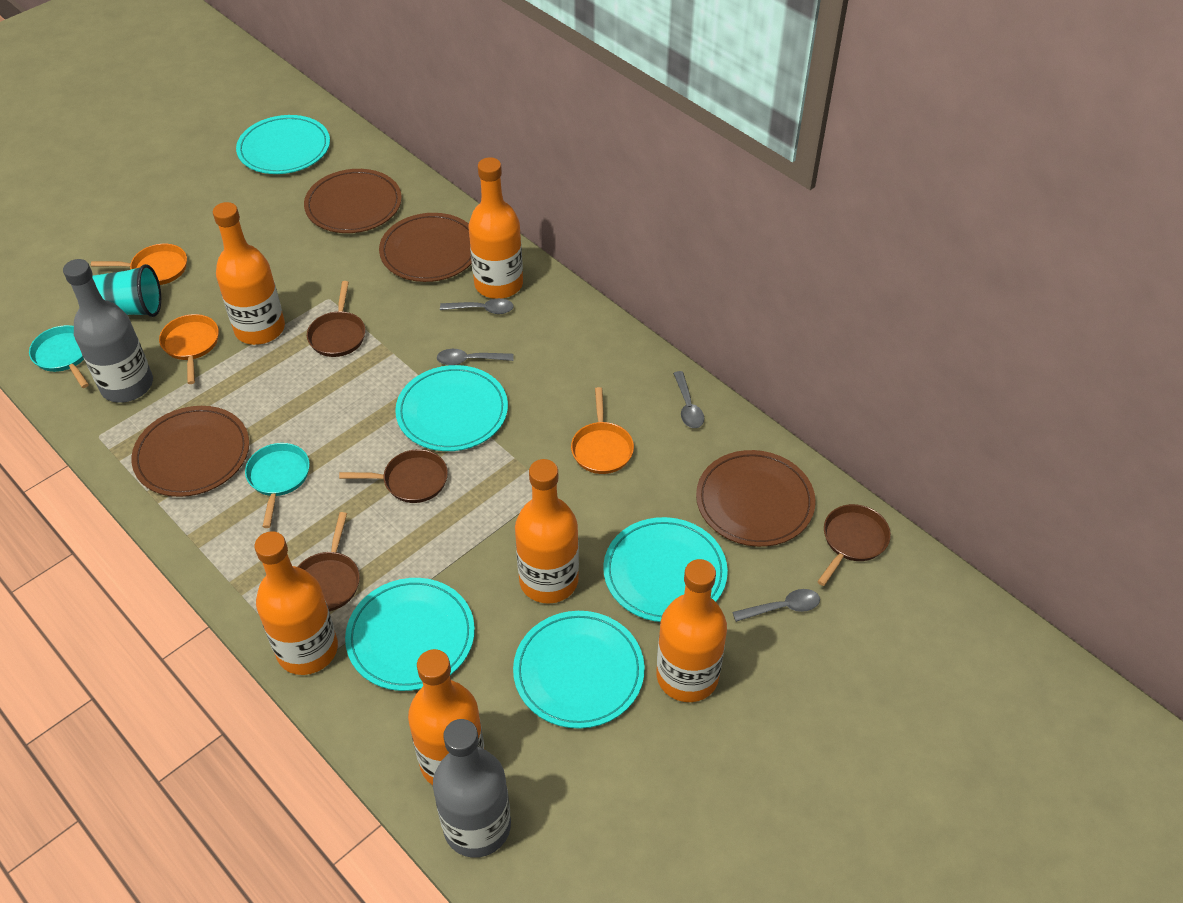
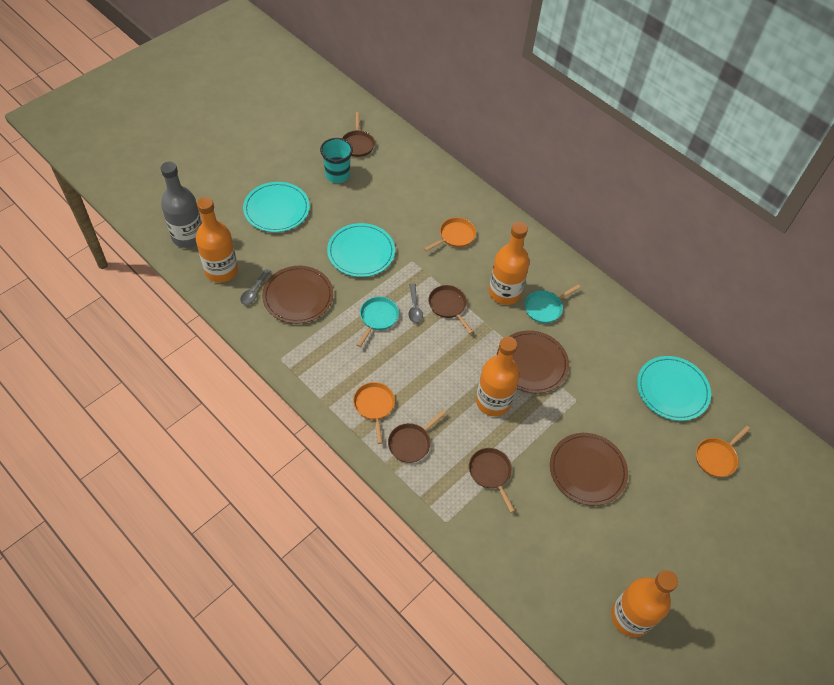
brown plate: 4 -> 3
grey bottle: 2 -> 1
grey spoon: 4 -> 2
orange bottle: 6 -> 4
turquoise plate: 5 -> 3

